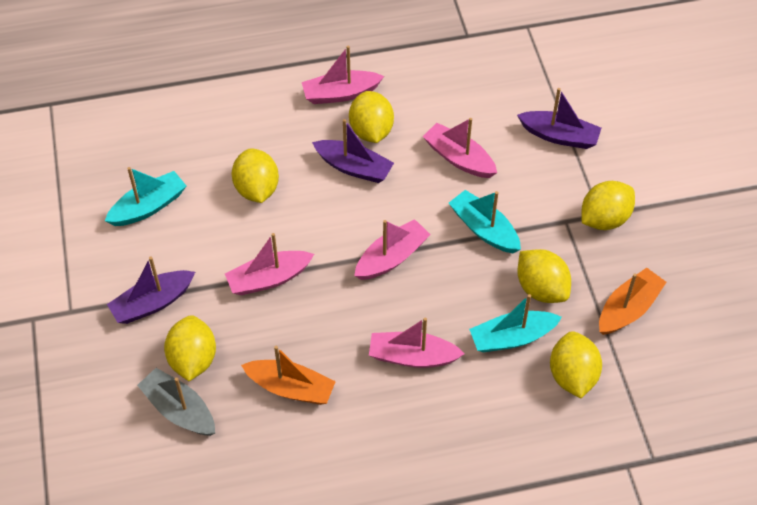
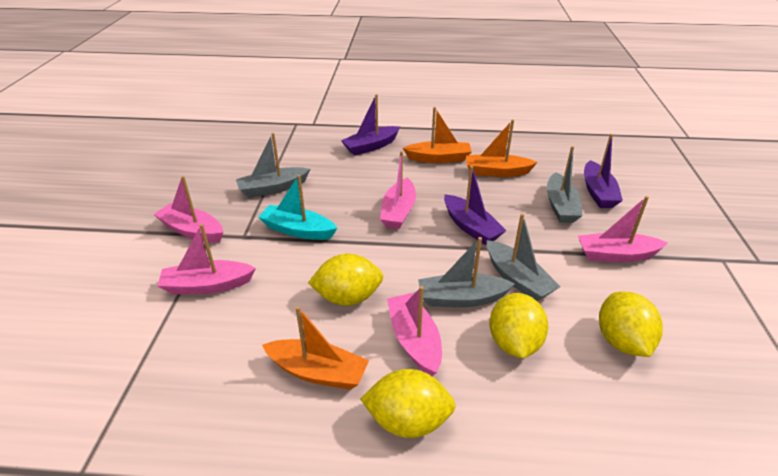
grey boat: 1 -> 4
orange boat: 2 -> 3
turquoise boat: 3 -> 1
yellow lemon: 6 -> 4

